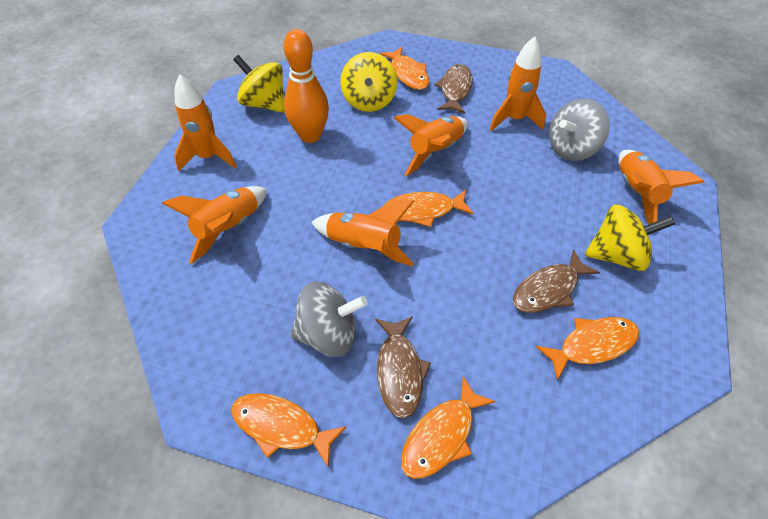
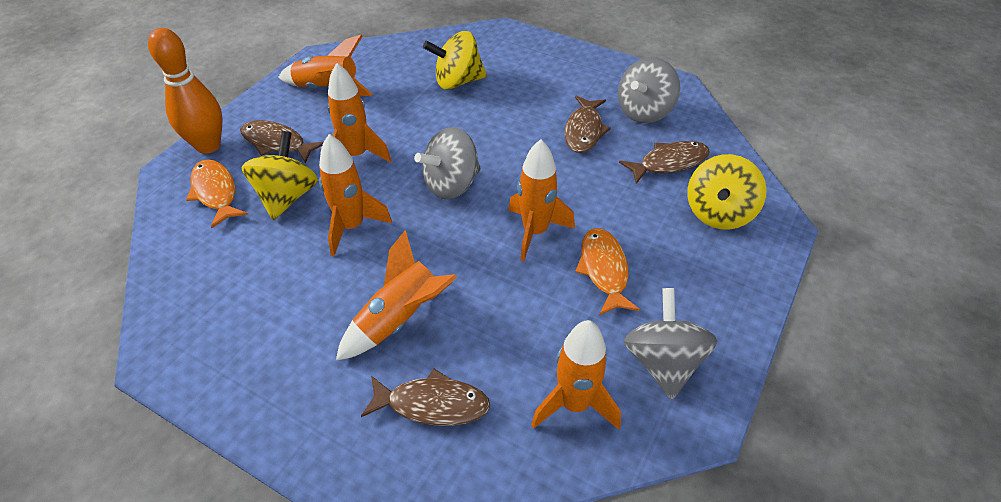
brown fish: 3 -> 4
grey spinning top: 2 -> 3
orange fish: 5 -> 2

